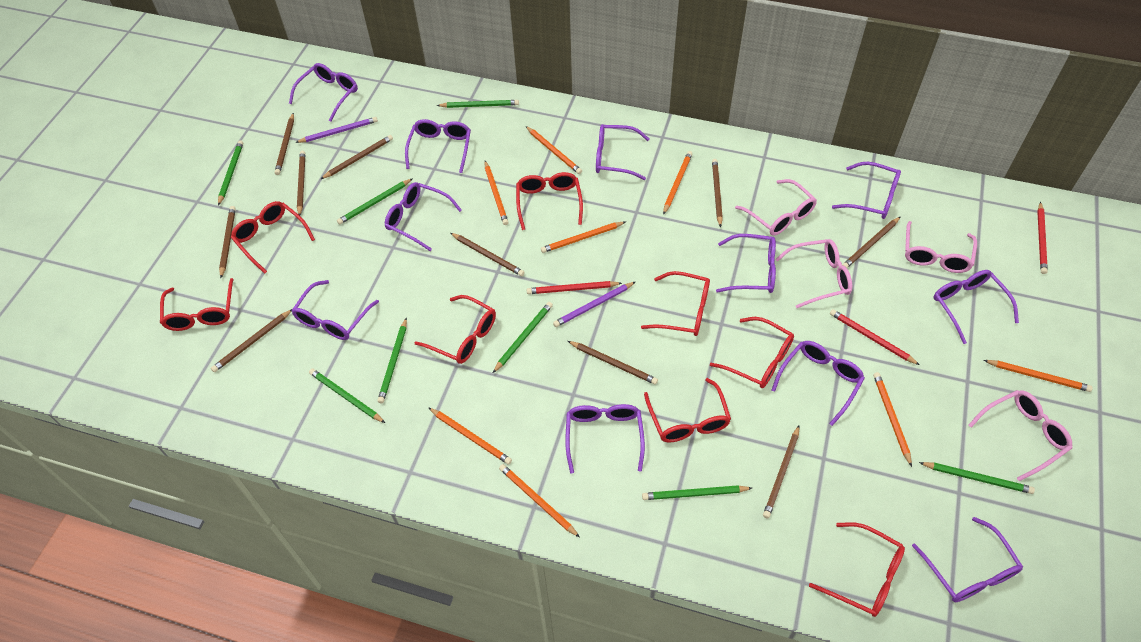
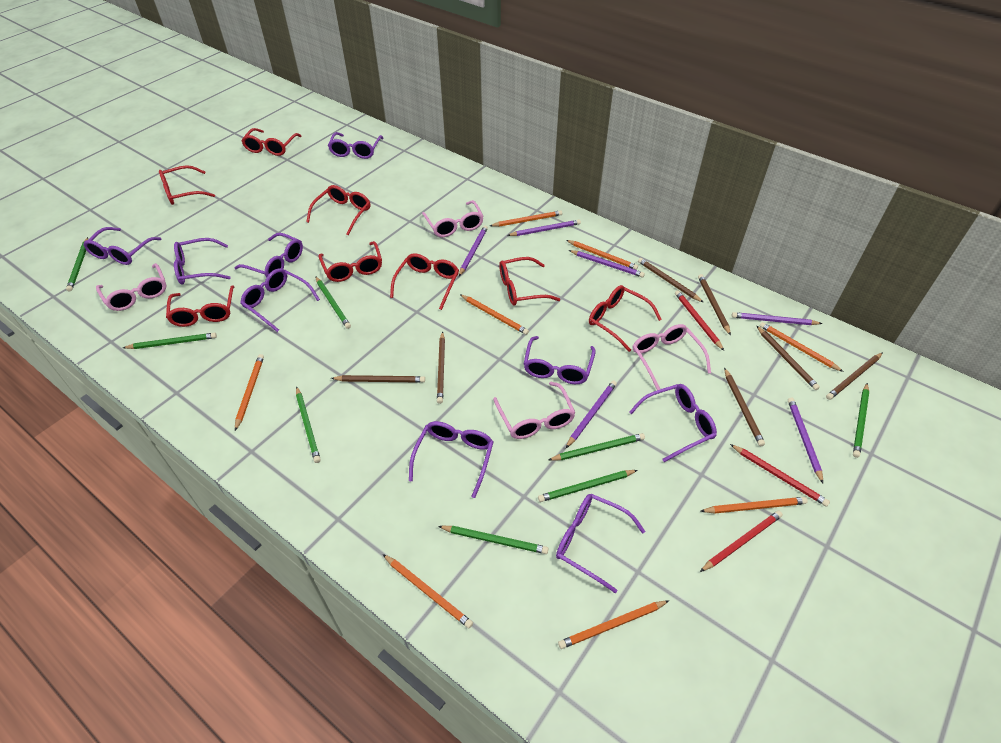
brown pencil: 10 -> 7
purple glasses: 11 -> 9
purple pencil: 2 -> 6

